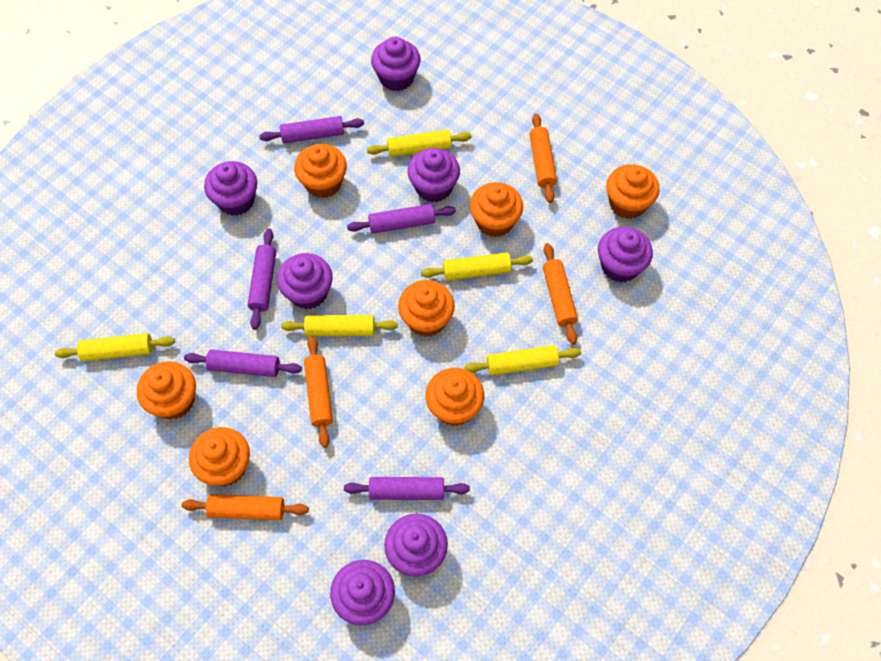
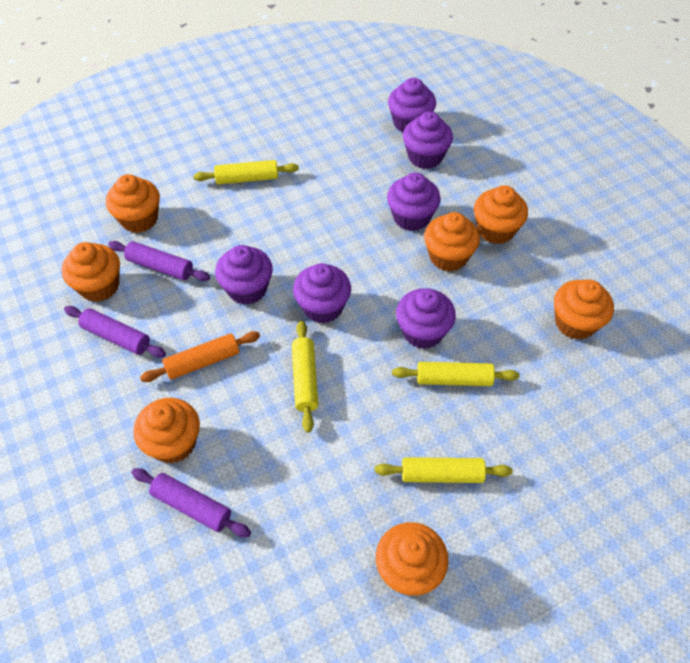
orange rolling pin: 4 -> 1
purple cupcake: 7 -> 6
purple rolling pin: 5 -> 3
yellow rolling pin: 5 -> 4

